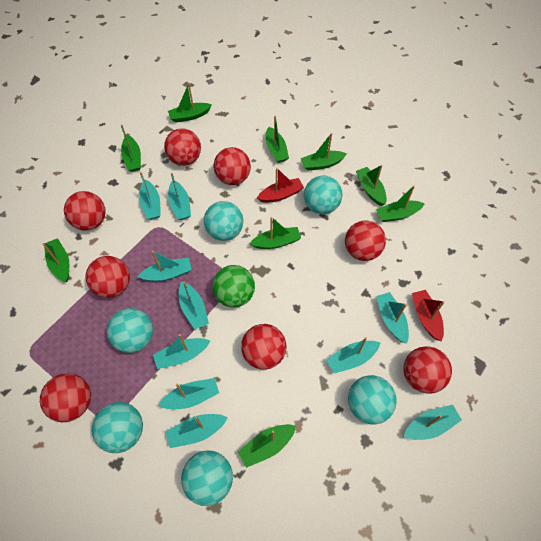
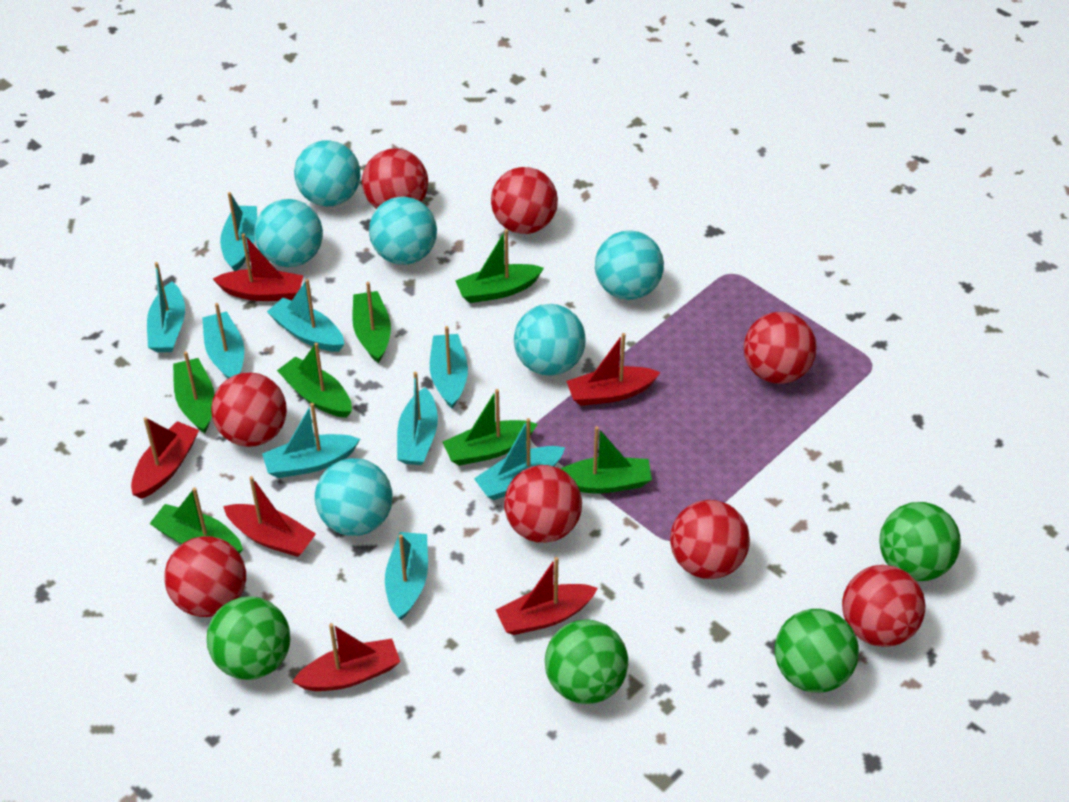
green ball: 1 -> 4
green boat: 9 -> 7
red boat: 2 -> 6
turquoise boat: 10 -> 9

